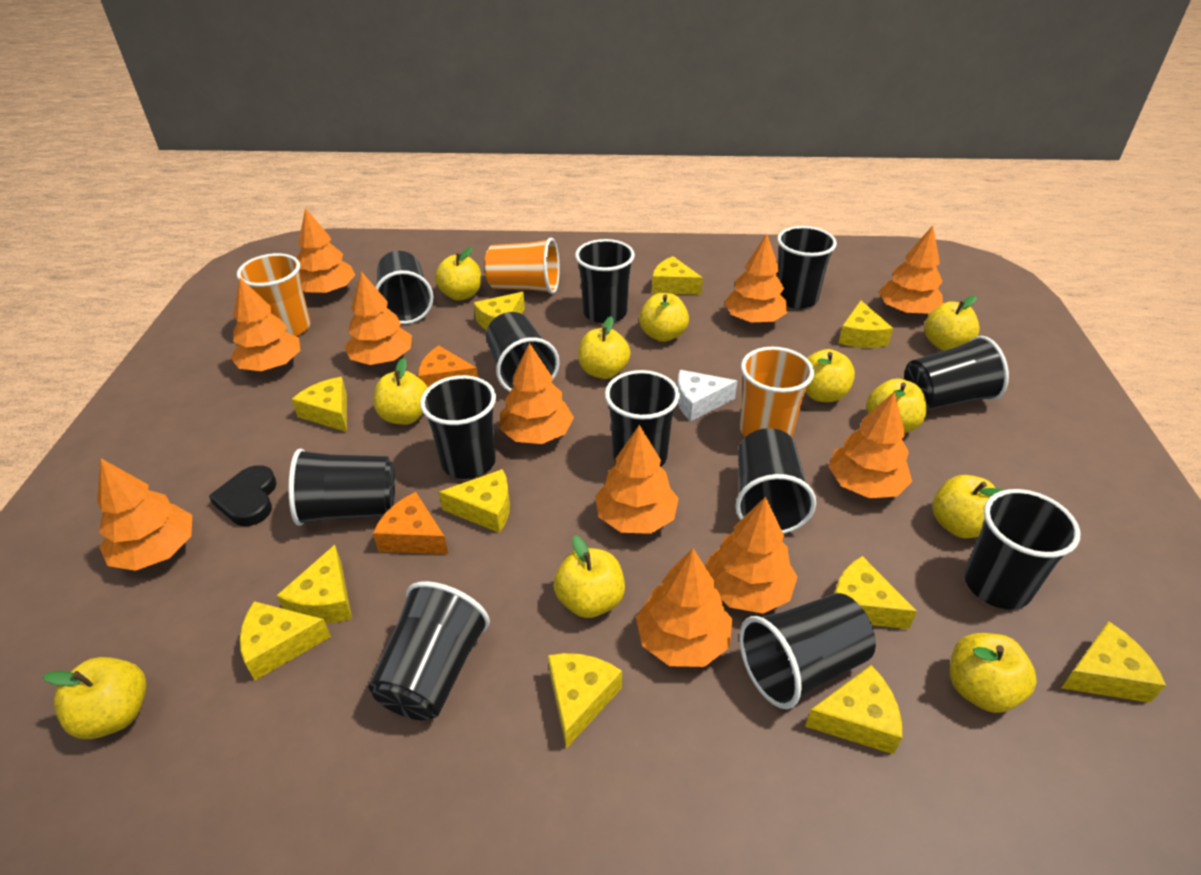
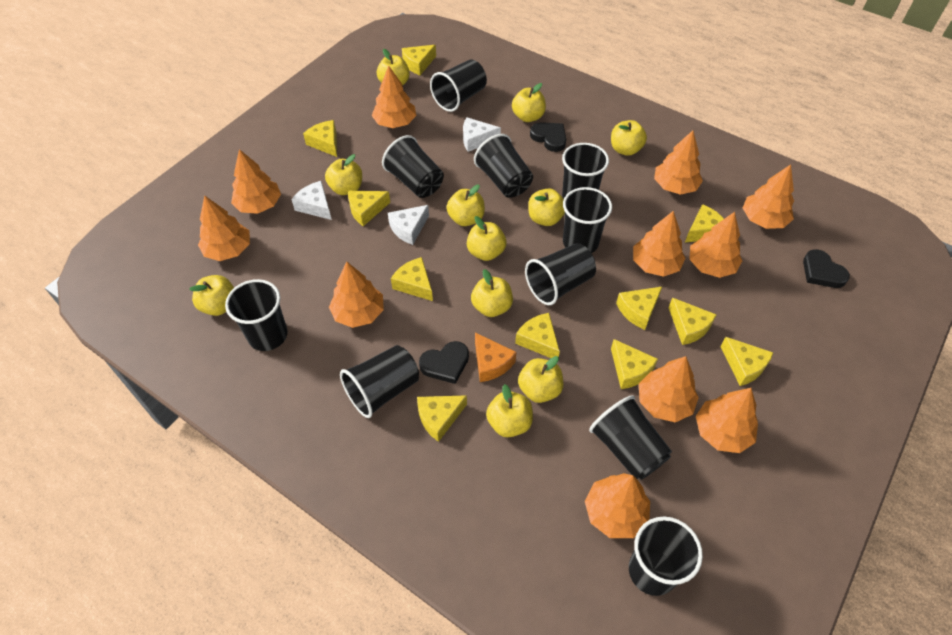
black cup: 12 -> 10
black heart: 1 -> 3
orange cheese: 2 -> 1
orange cup: 3 -> 0
white cheese: 1 -> 3

